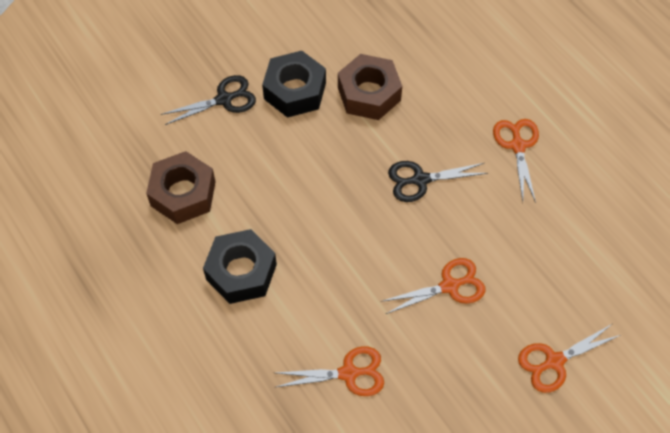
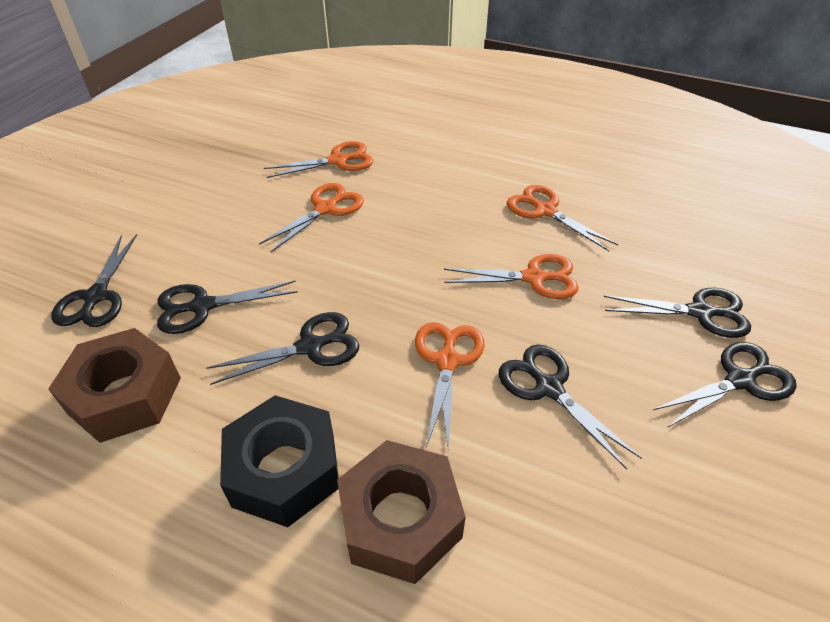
black nut: 2 -> 1
black scissors: 2 -> 6
orange scissors: 4 -> 5

